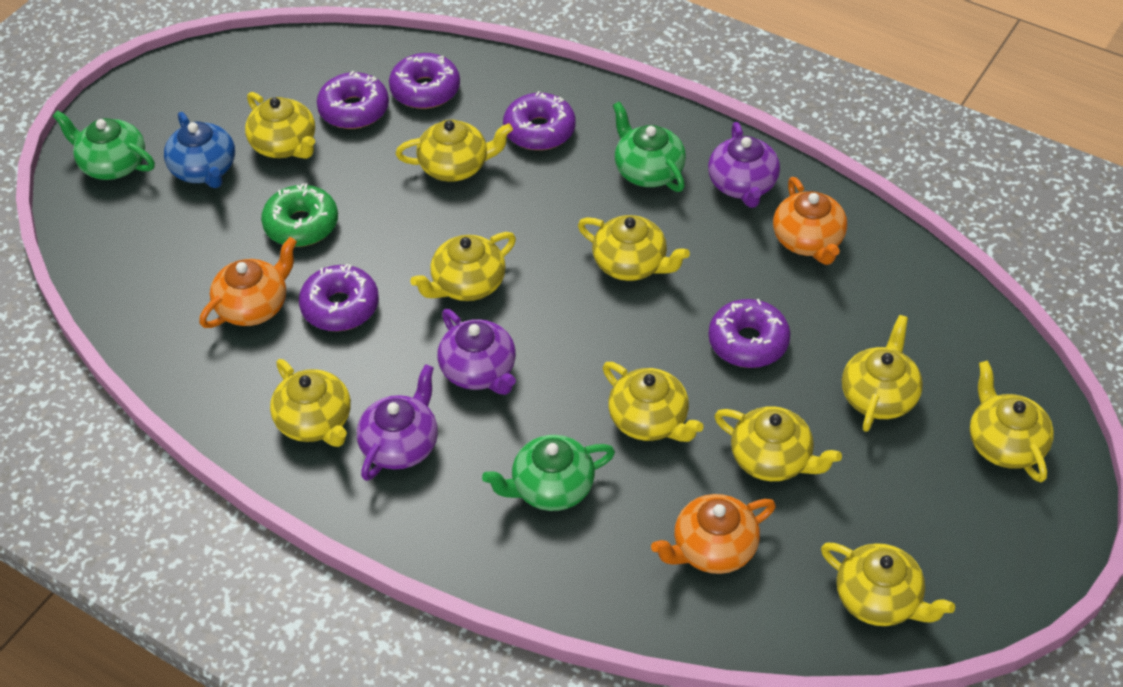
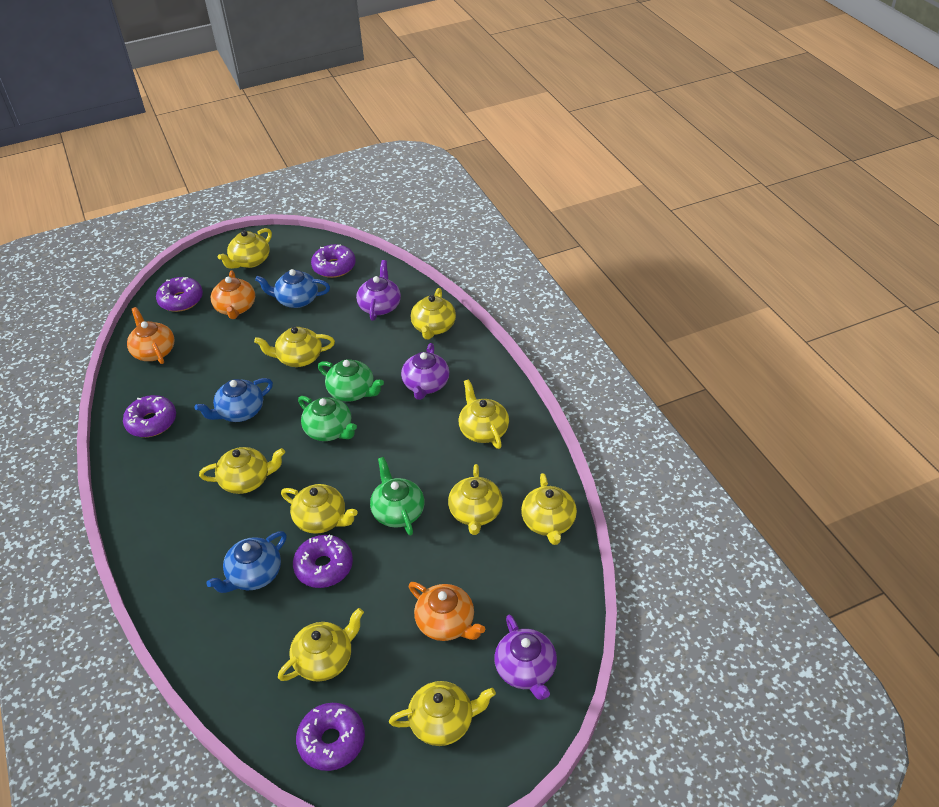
blue teapot: 1 -> 3
green donut: 1 -> 0

